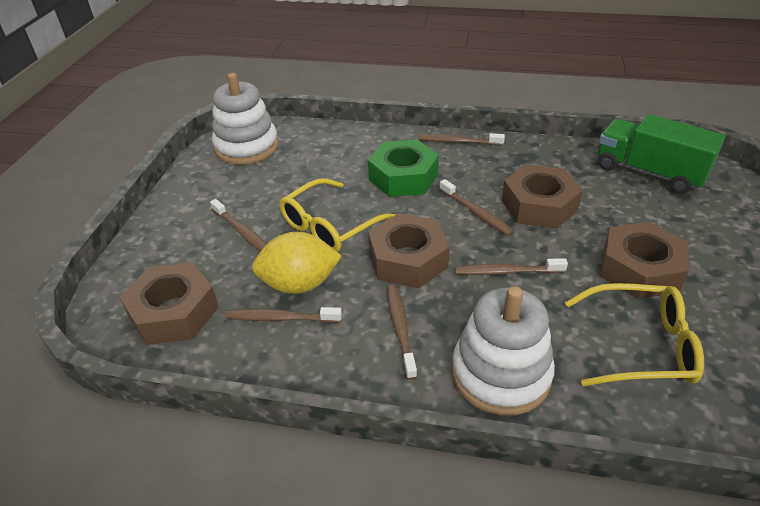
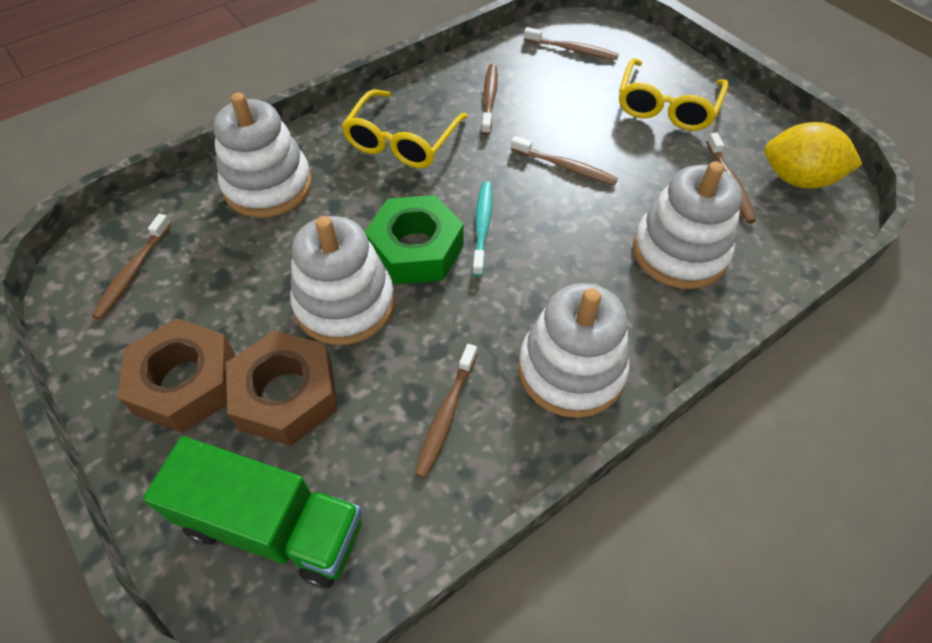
brown nut: 4 -> 2
turquoise toothbrush: 0 -> 1
white stacking toy: 2 -> 4

